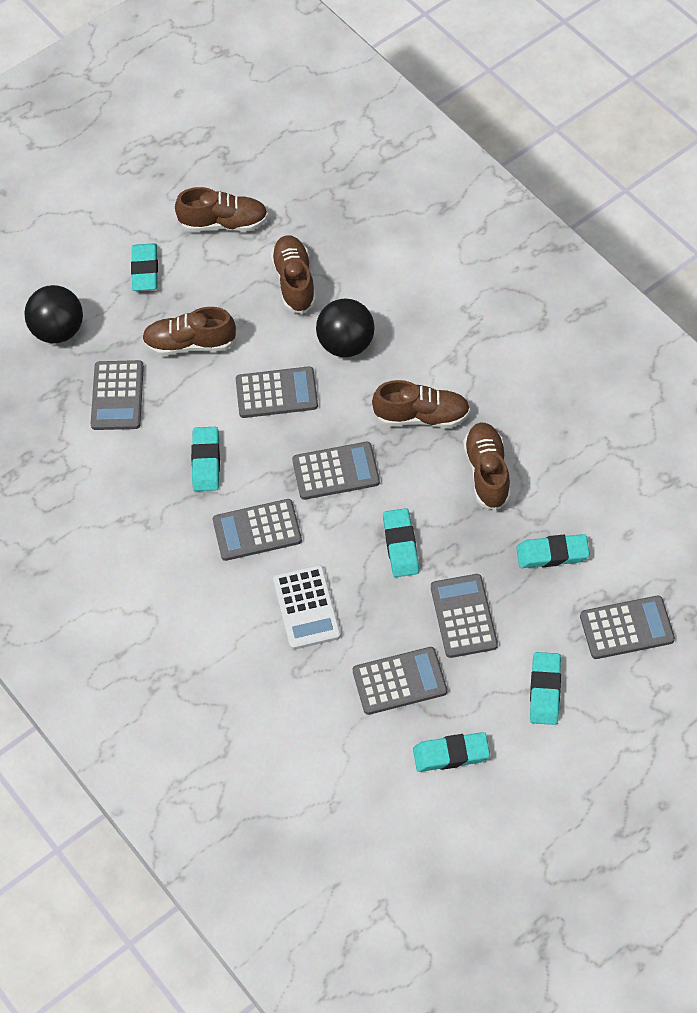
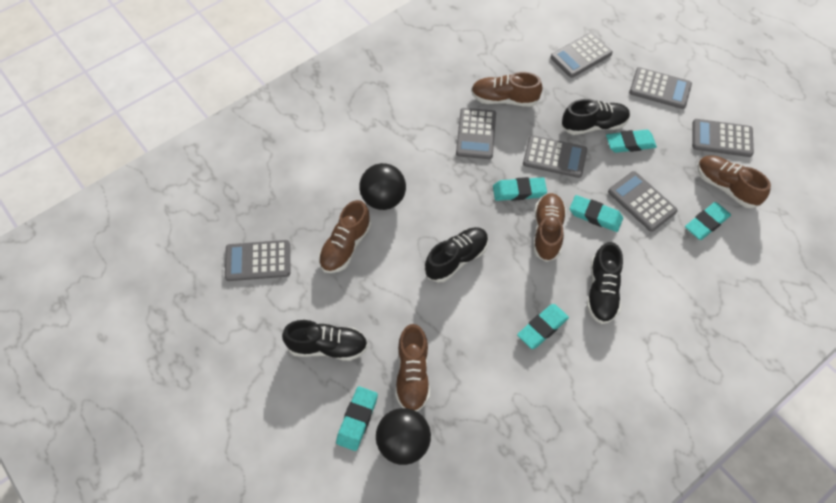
black shoe: 0 -> 4
white calculator: 1 -> 0

